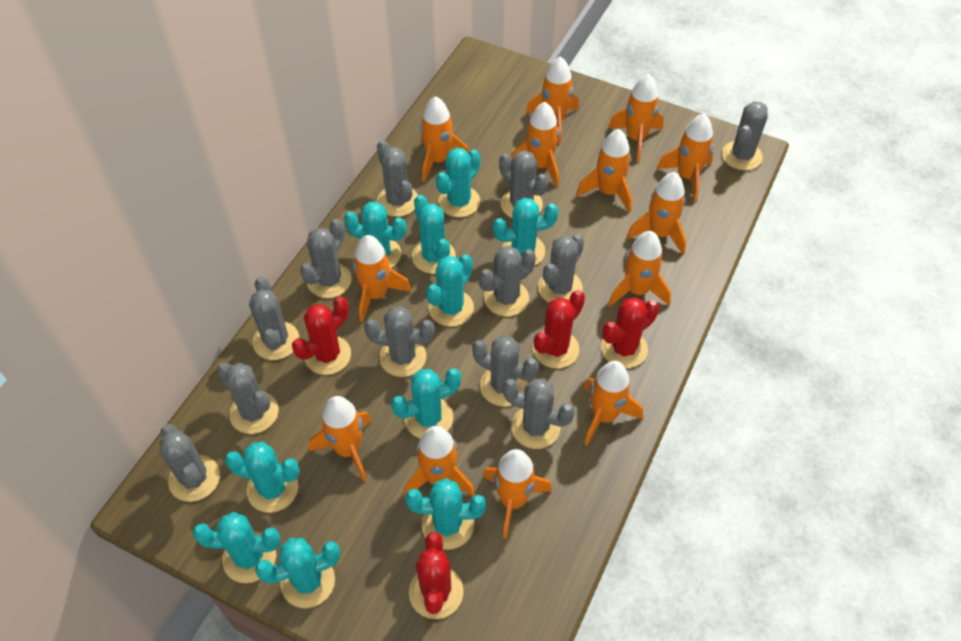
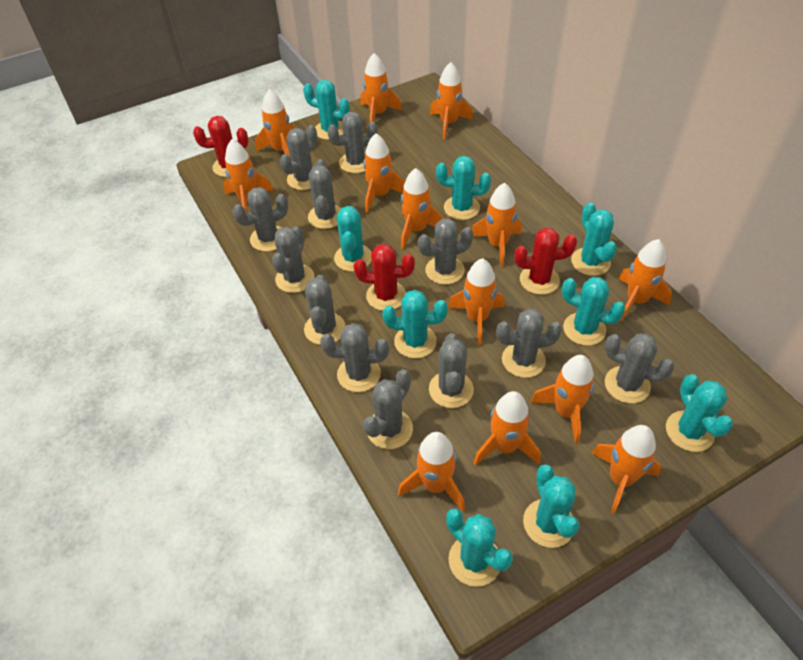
red cactus: 4 -> 3
turquoise cactus: 10 -> 9

